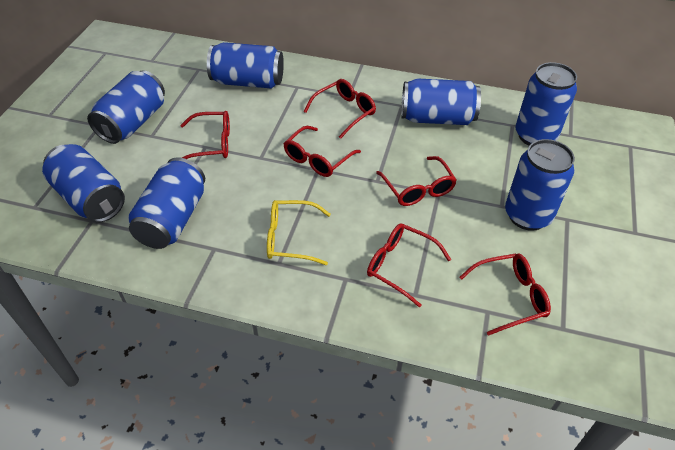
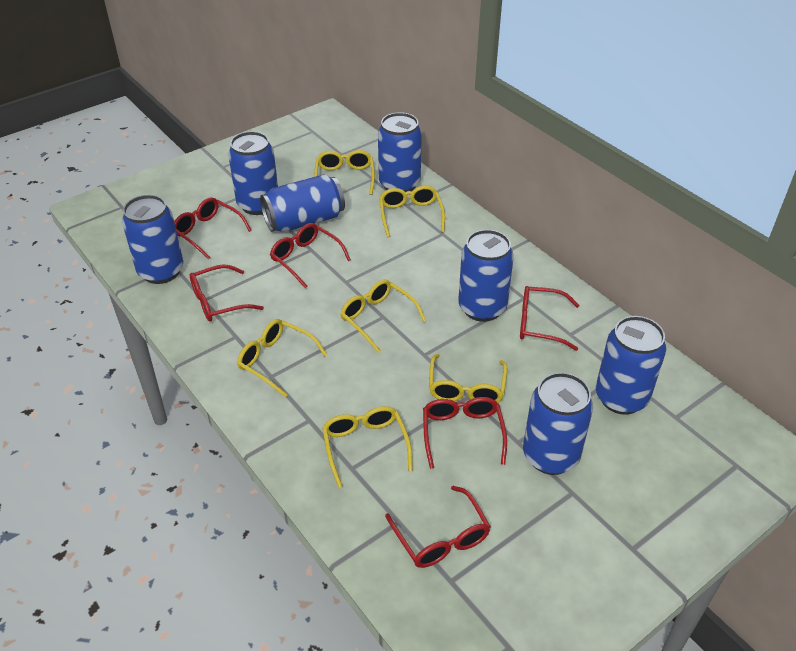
yellow glasses: 1 -> 6

